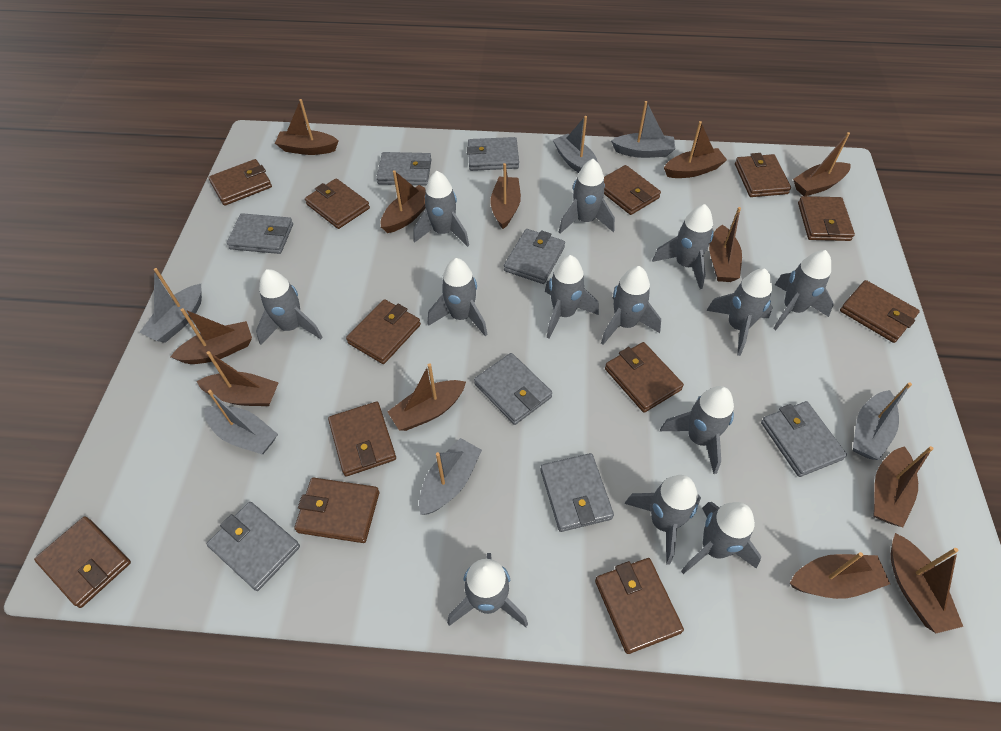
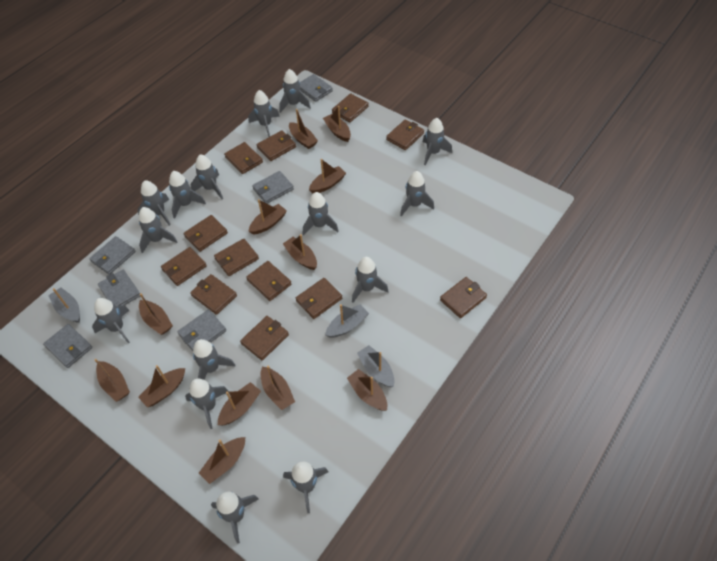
grey boat: 6 -> 3
grey rocket: 13 -> 15
grey wallet: 8 -> 6

